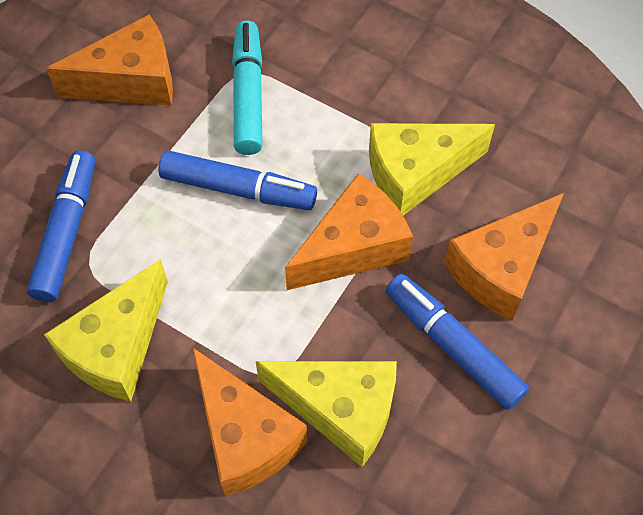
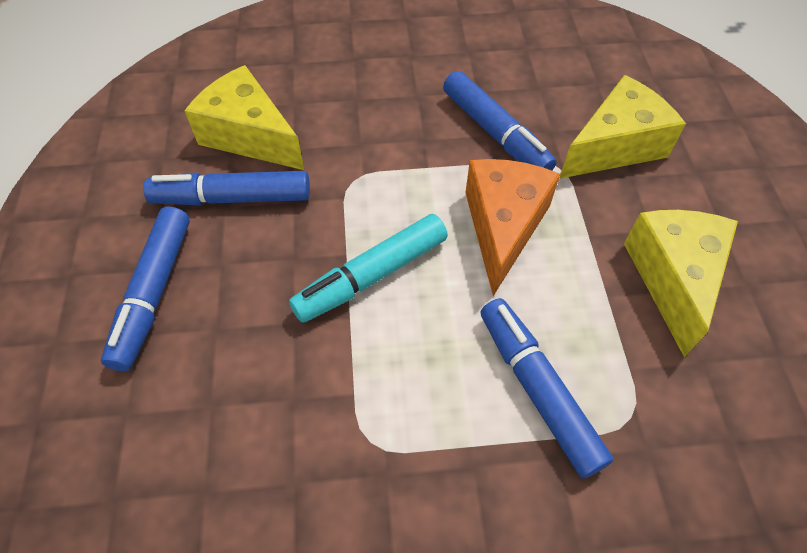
blue marker: 3 -> 4
orange cheese: 4 -> 1

